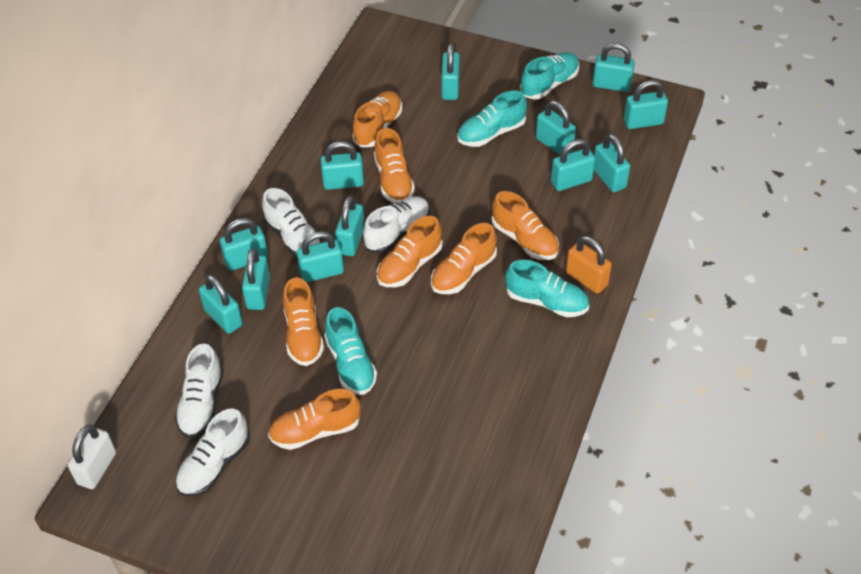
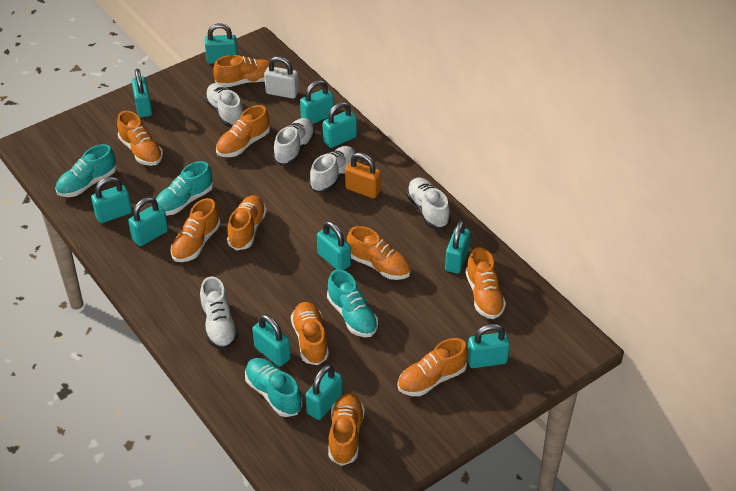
orange shoe: 7 -> 10
turquoise padlock: 12 -> 11
white shoe: 4 -> 5

